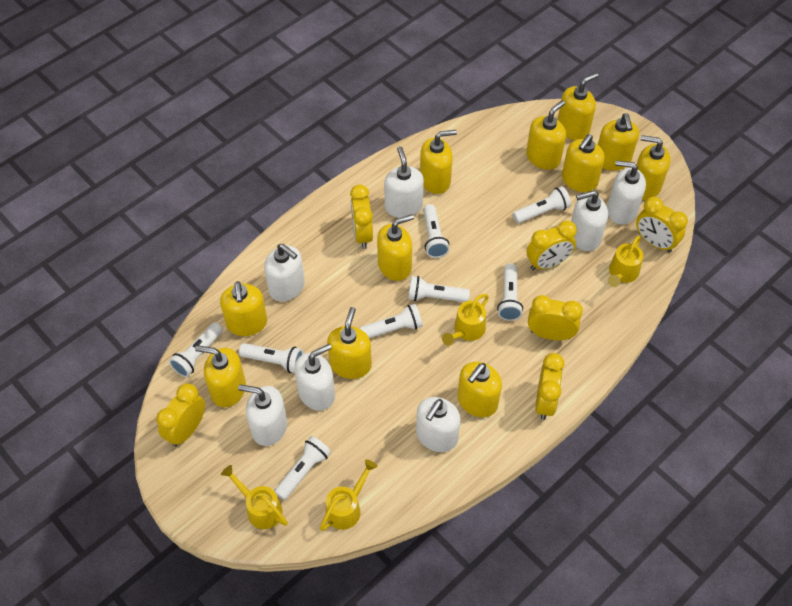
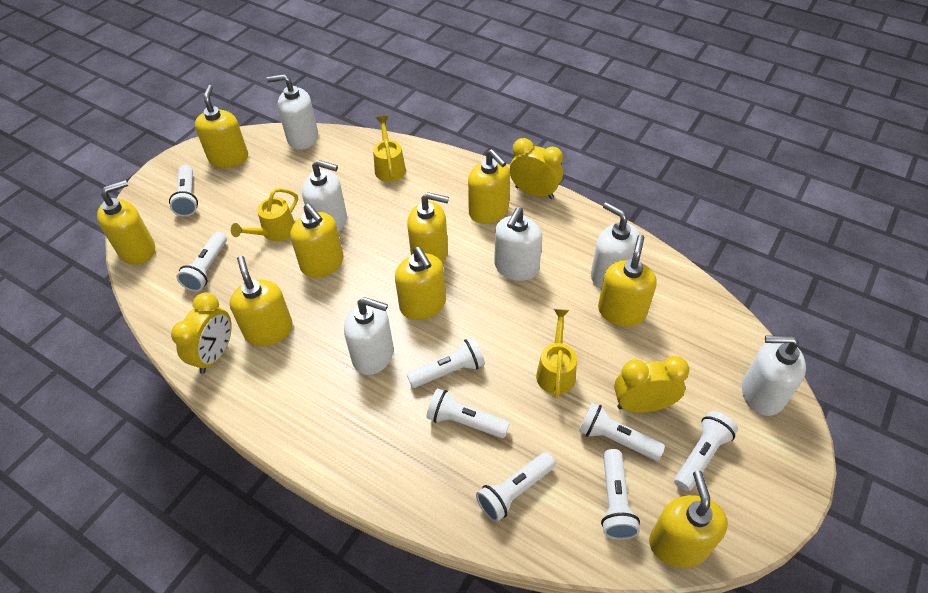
white soap dispenser: 7 -> 6
yellow clock: 6 -> 3
yellow soap dispenser: 11 -> 9
yellow watering can: 4 -> 3

